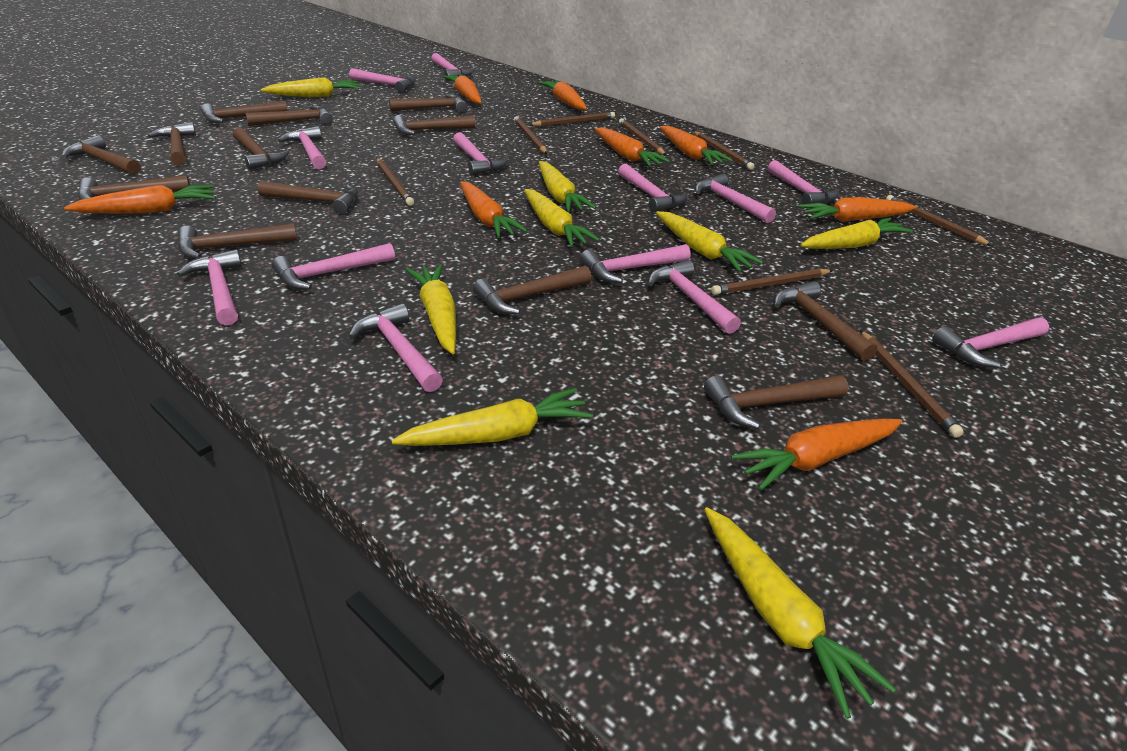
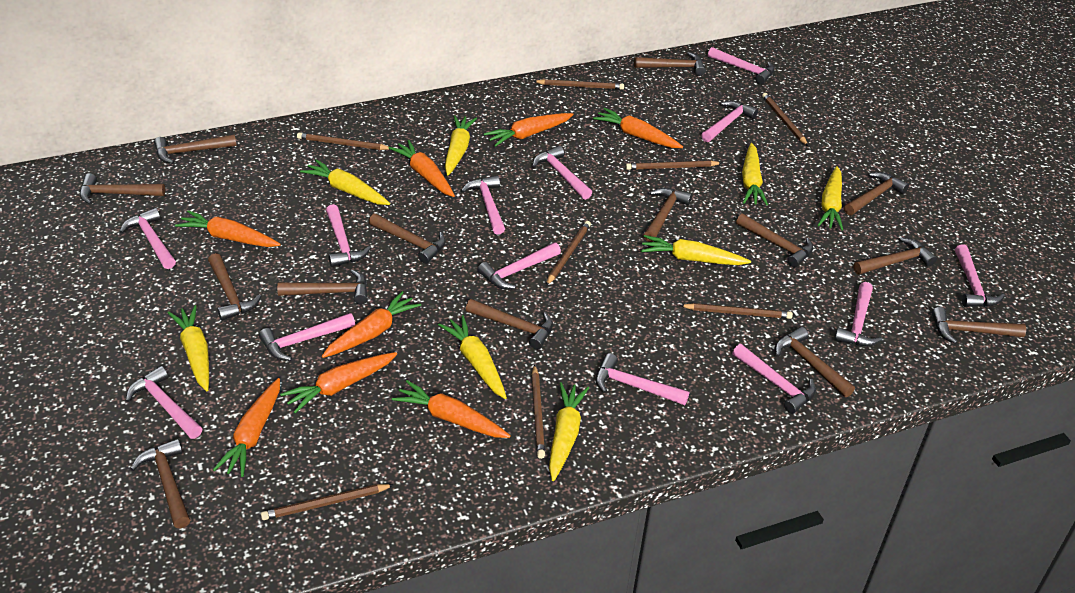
brown hammer: 13 -> 14

